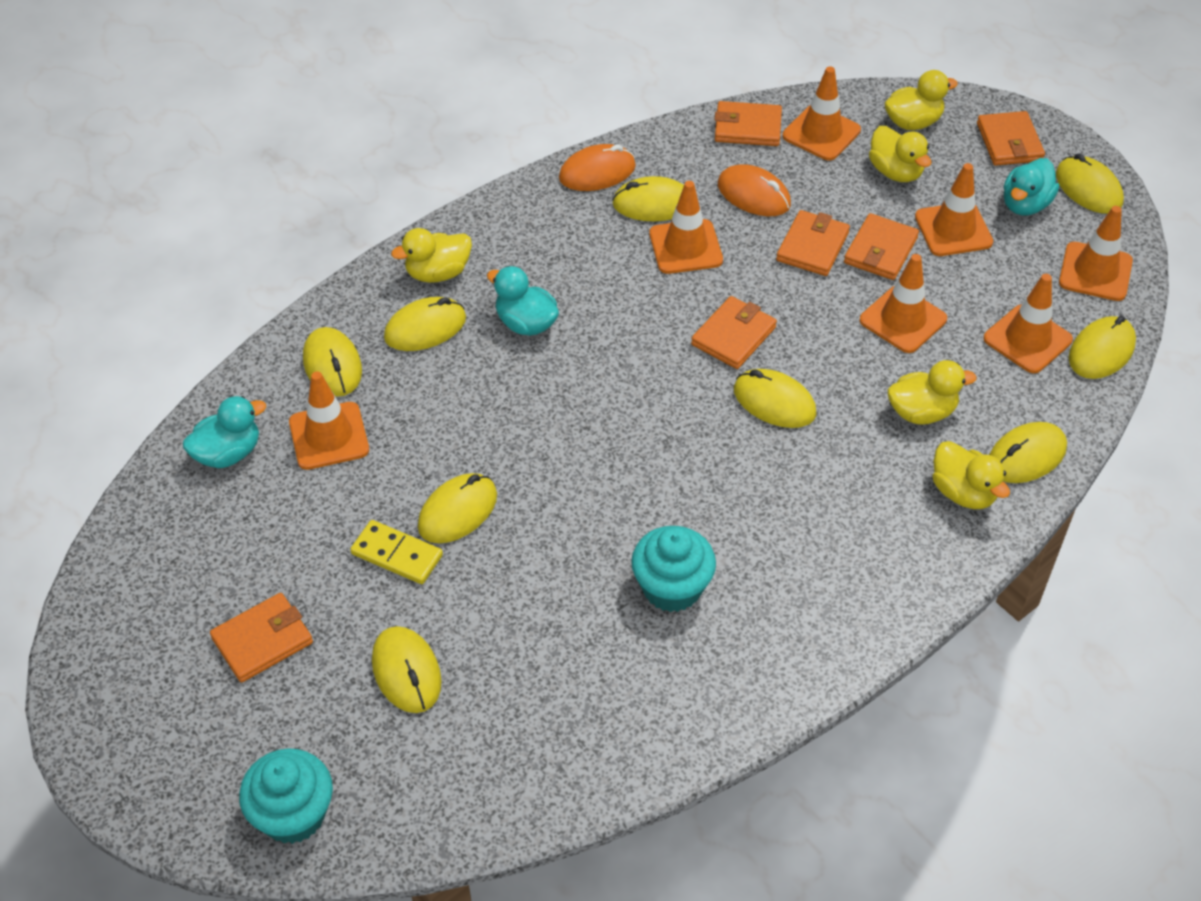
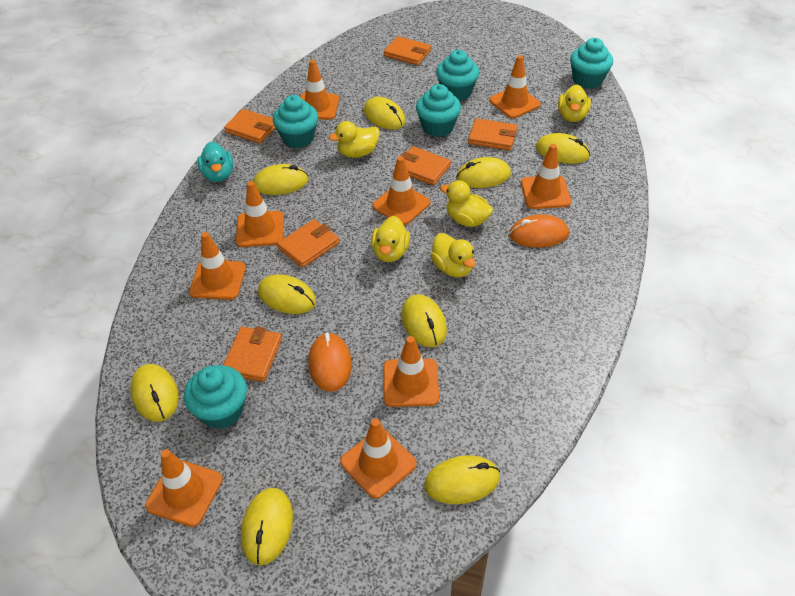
orange traffic cone: 7 -> 9
turquoise cupcake: 2 -> 5
turquoise duck: 3 -> 1
yellow domino: 1 -> 0

